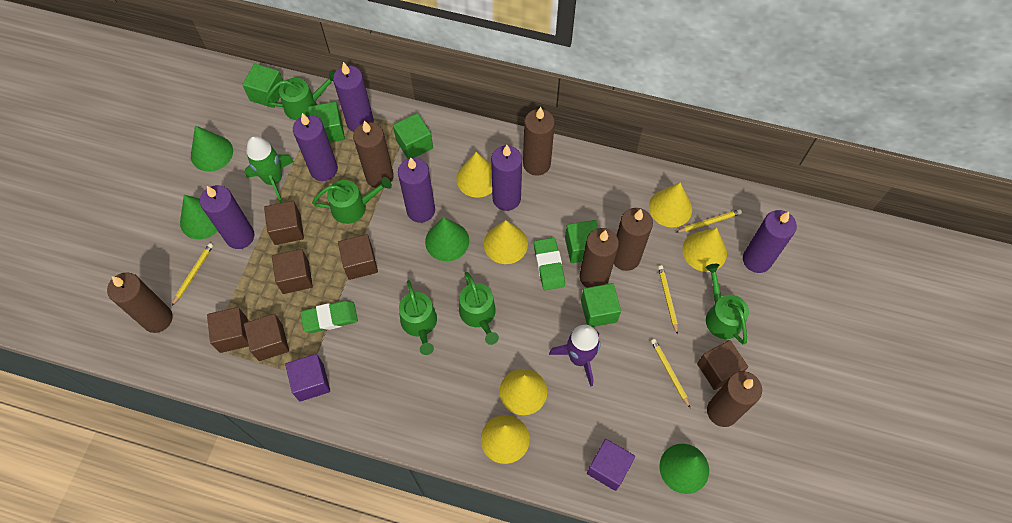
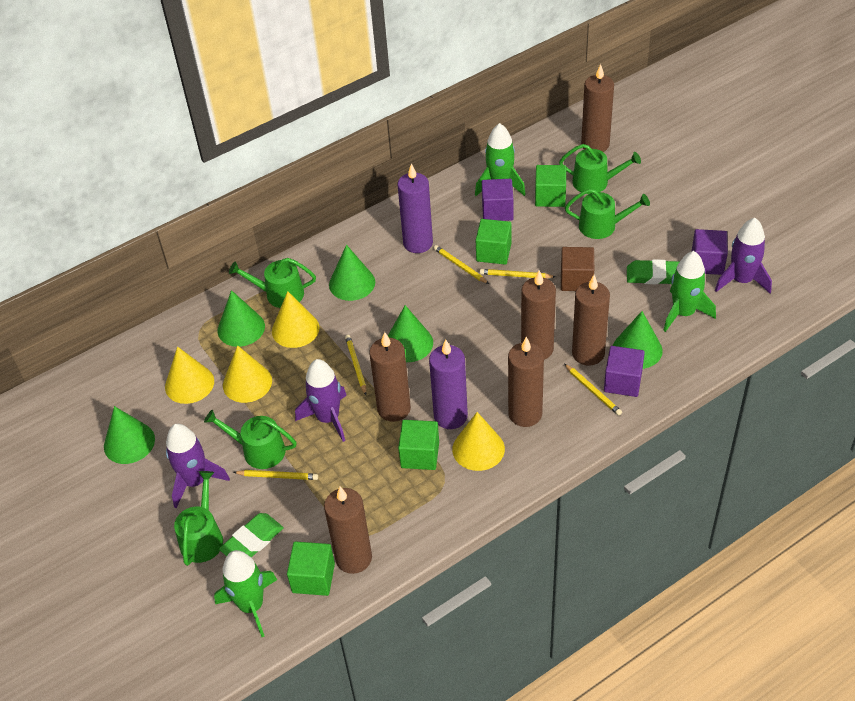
brown cube: 6 -> 1
green cone: 4 -> 5
green cube: 5 -> 4
green rocket: 1 -> 3
purple candle: 6 -> 2
purple cube: 2 -> 3
purple rocket: 1 -> 3
yellow cone: 6 -> 4
yellow pencil: 4 -> 5

